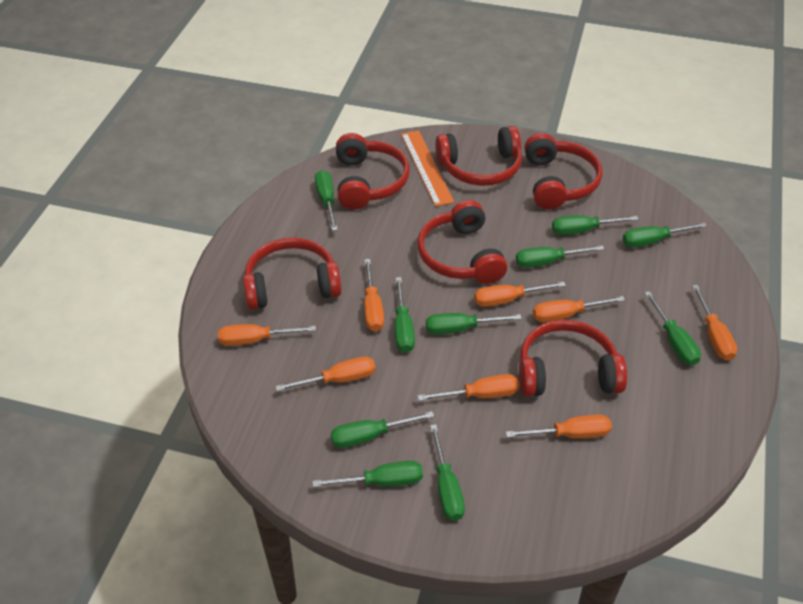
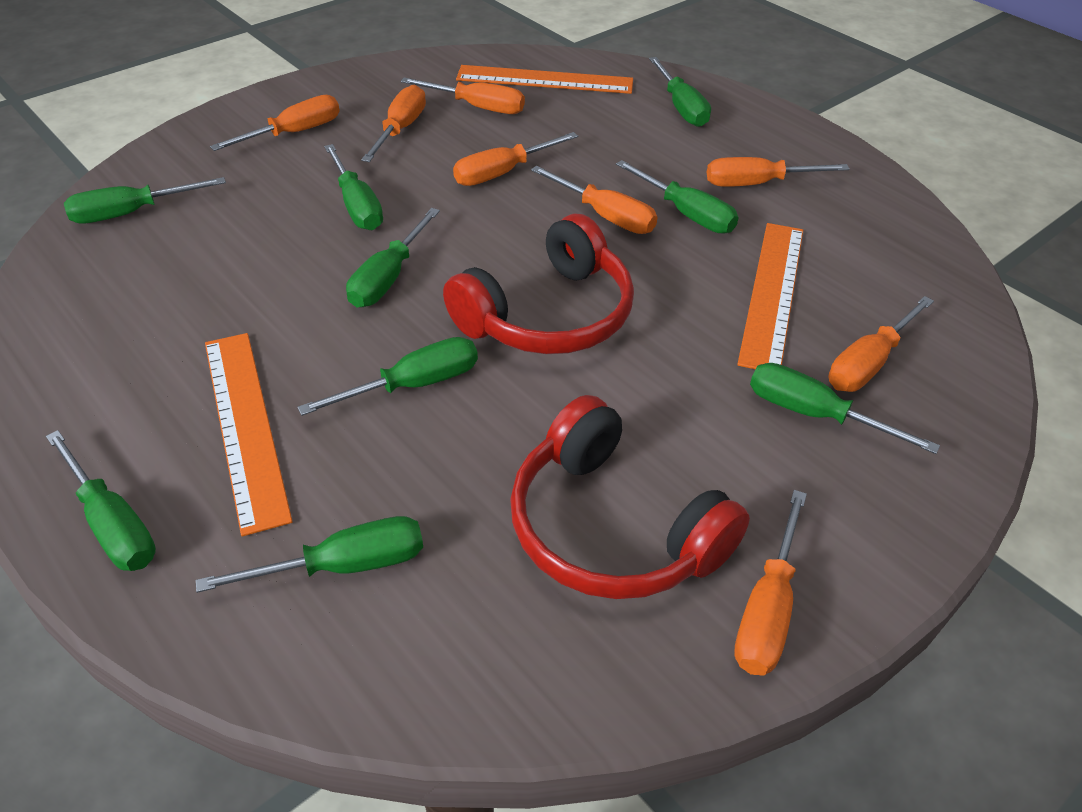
green screwdriver: 10 -> 9
orange ruler: 1 -> 3
red headphones: 6 -> 2

